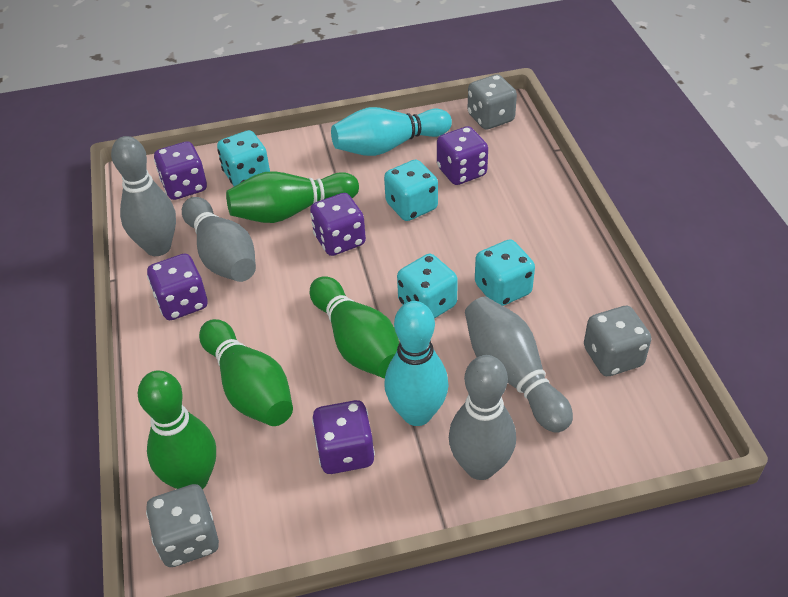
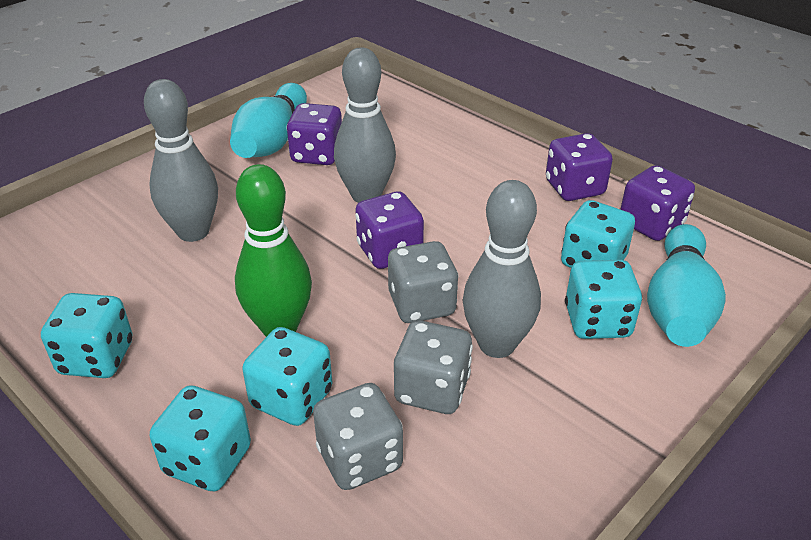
green bowling pin: 4 -> 1
grey bowling pin: 4 -> 3
purple dice: 5 -> 4
turquoise dice: 4 -> 5

